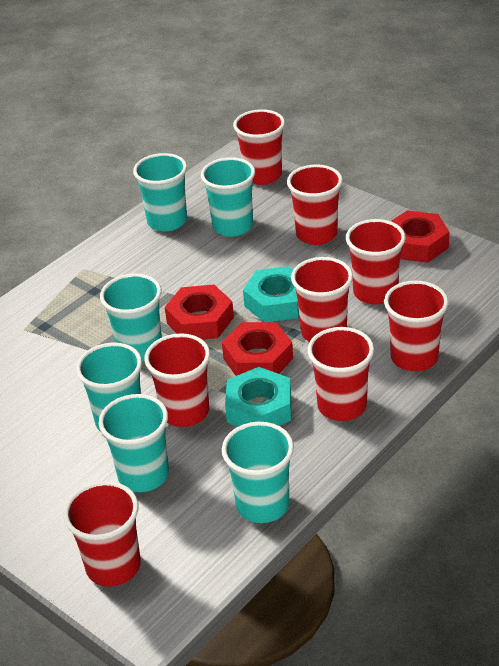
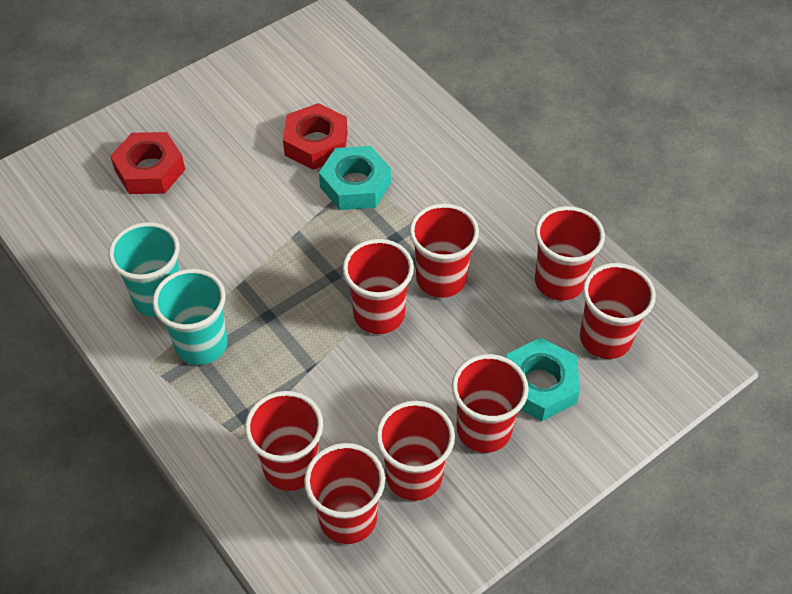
red nut: 3 -> 2
turquoise cup: 6 -> 2

